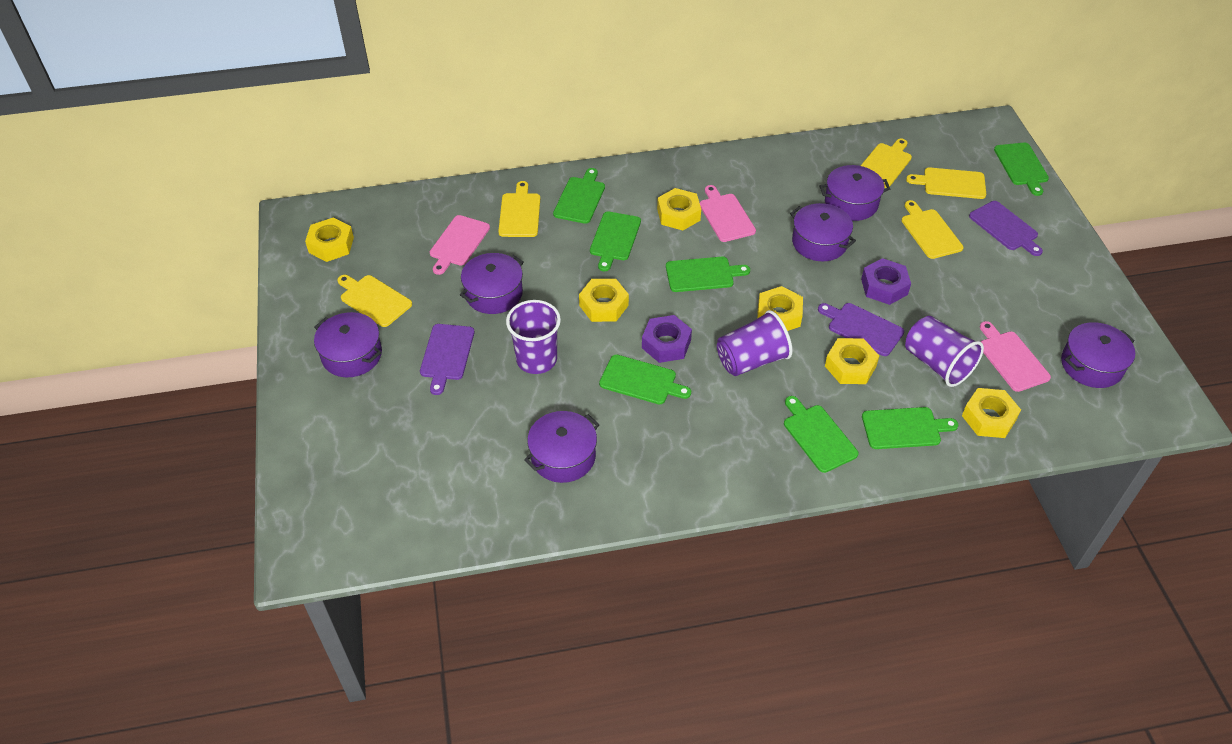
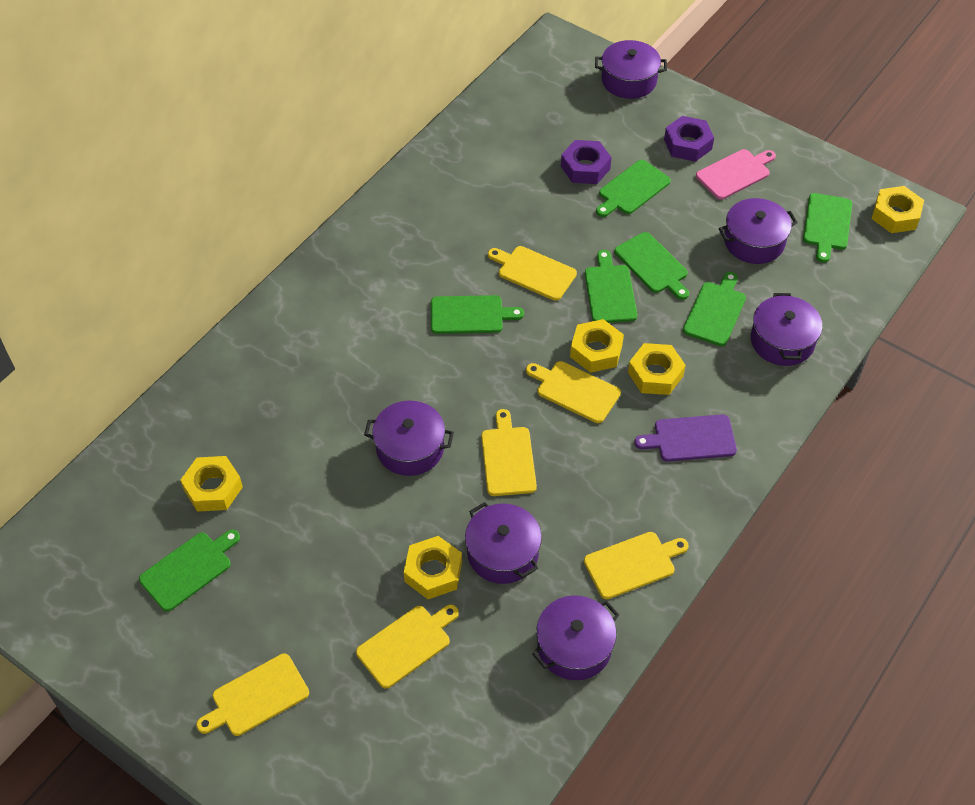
pink cutting board: 3 -> 1
purple cup: 3 -> 0
purple cutting board: 3 -> 1
yellow cutting board: 5 -> 6
yellow nut: 6 -> 5

